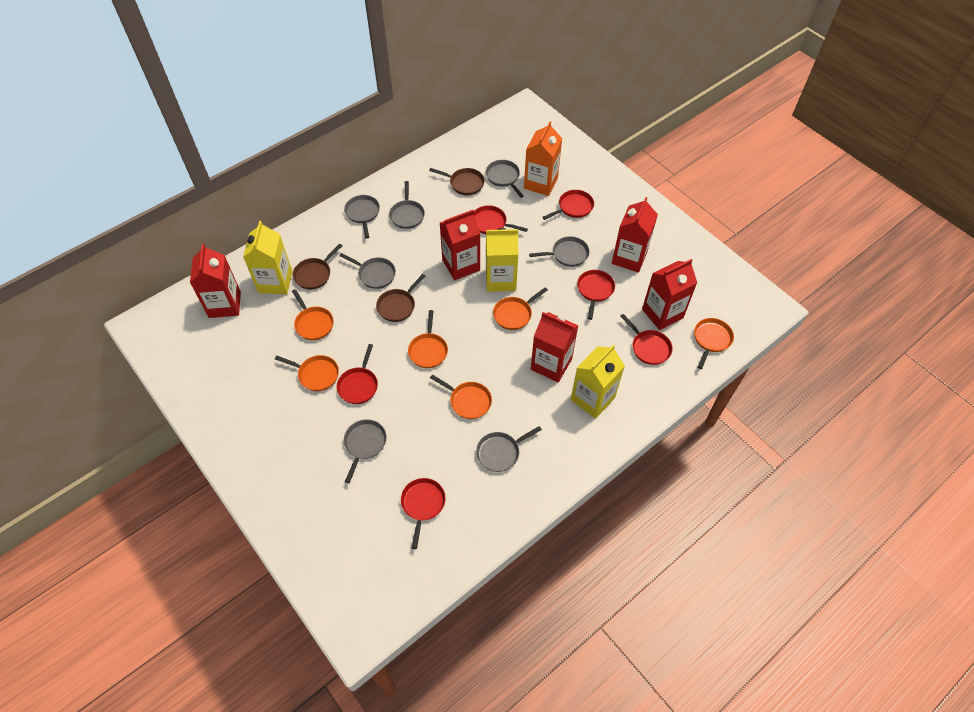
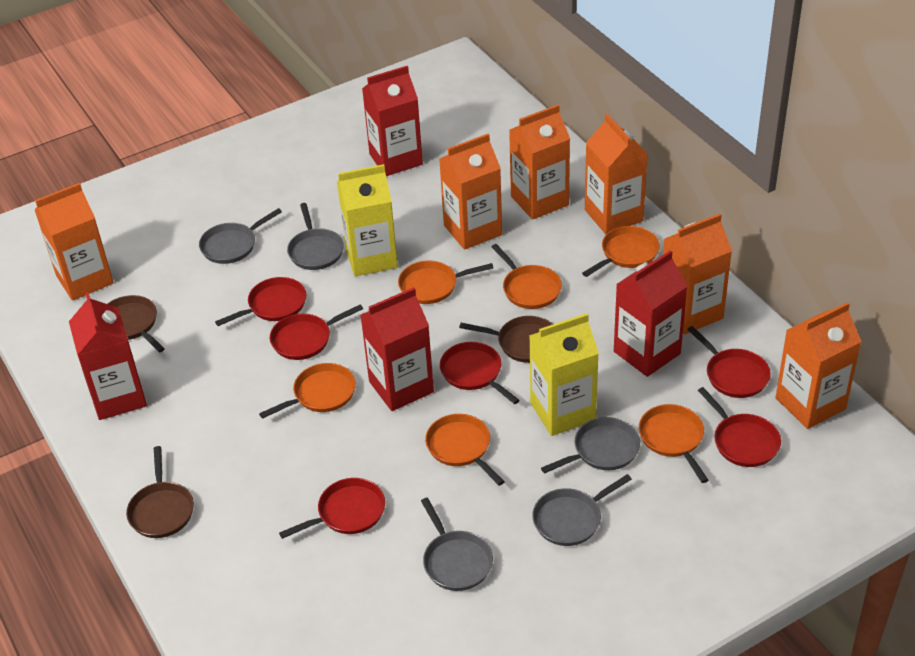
grey pan: 7 -> 5
orange carton: 1 -> 6
red carton: 5 -> 4
yellow carton: 3 -> 2

